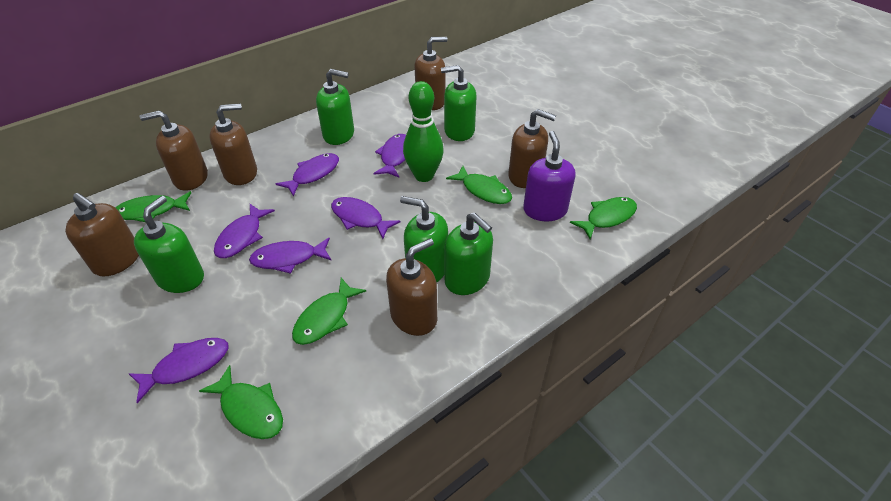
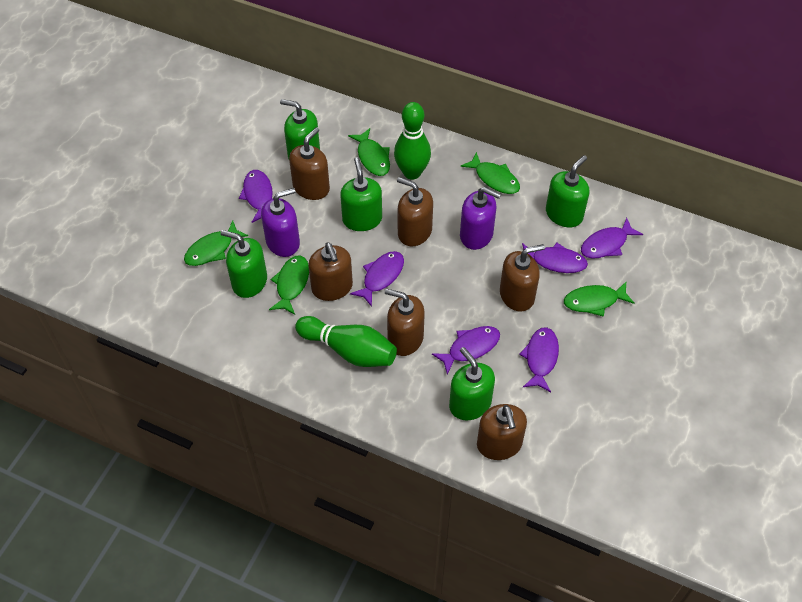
green bowling pin: 1 -> 2
purple soap dispenser: 1 -> 2

